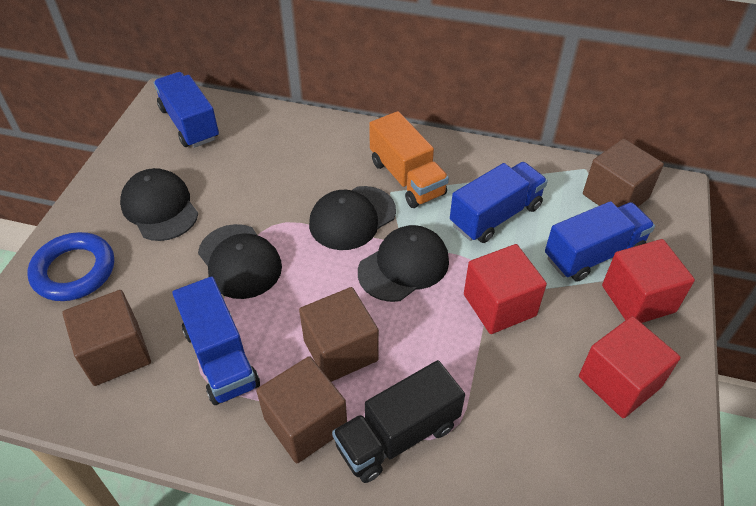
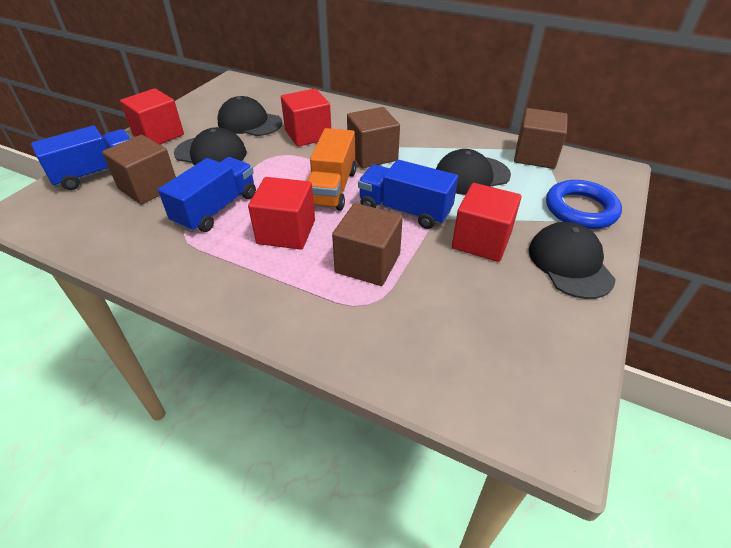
black truck: 1 -> 0
blue truck: 4 -> 3
red cube: 3 -> 4

